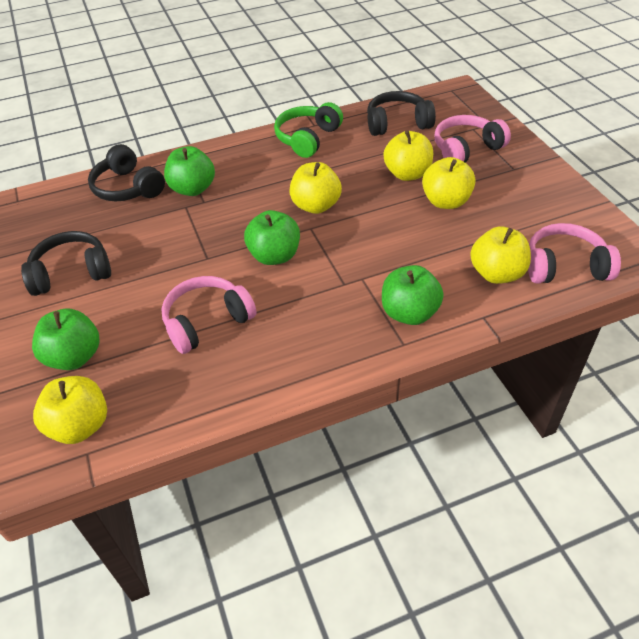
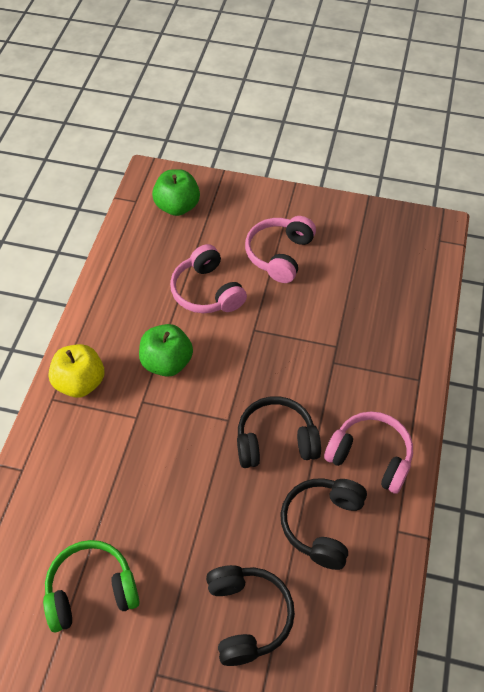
green apple: 4 -> 2
yellow apple: 5 -> 1

